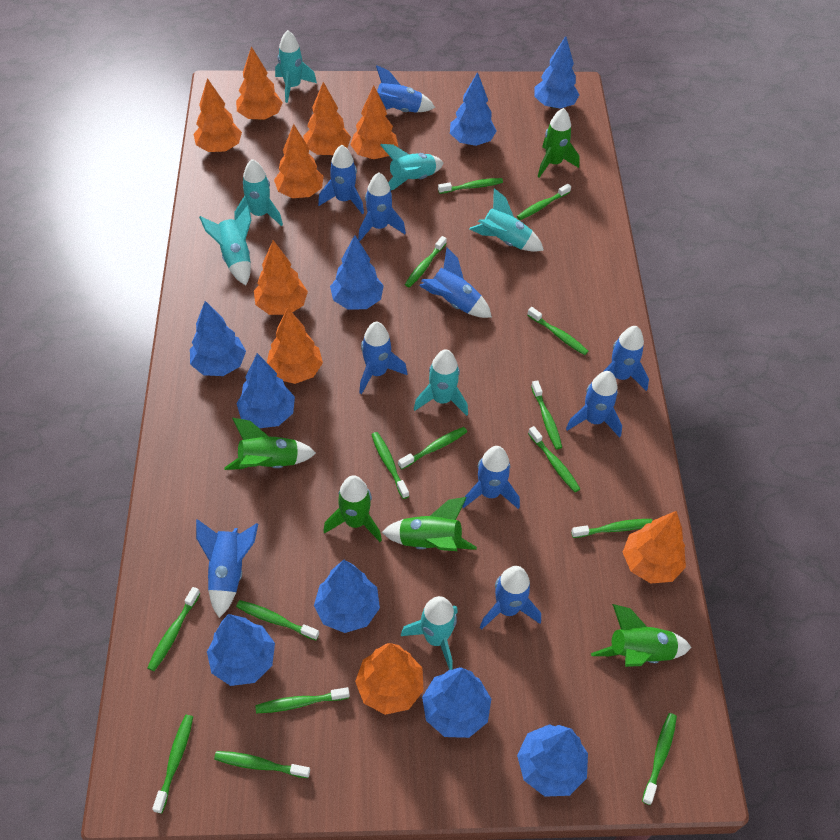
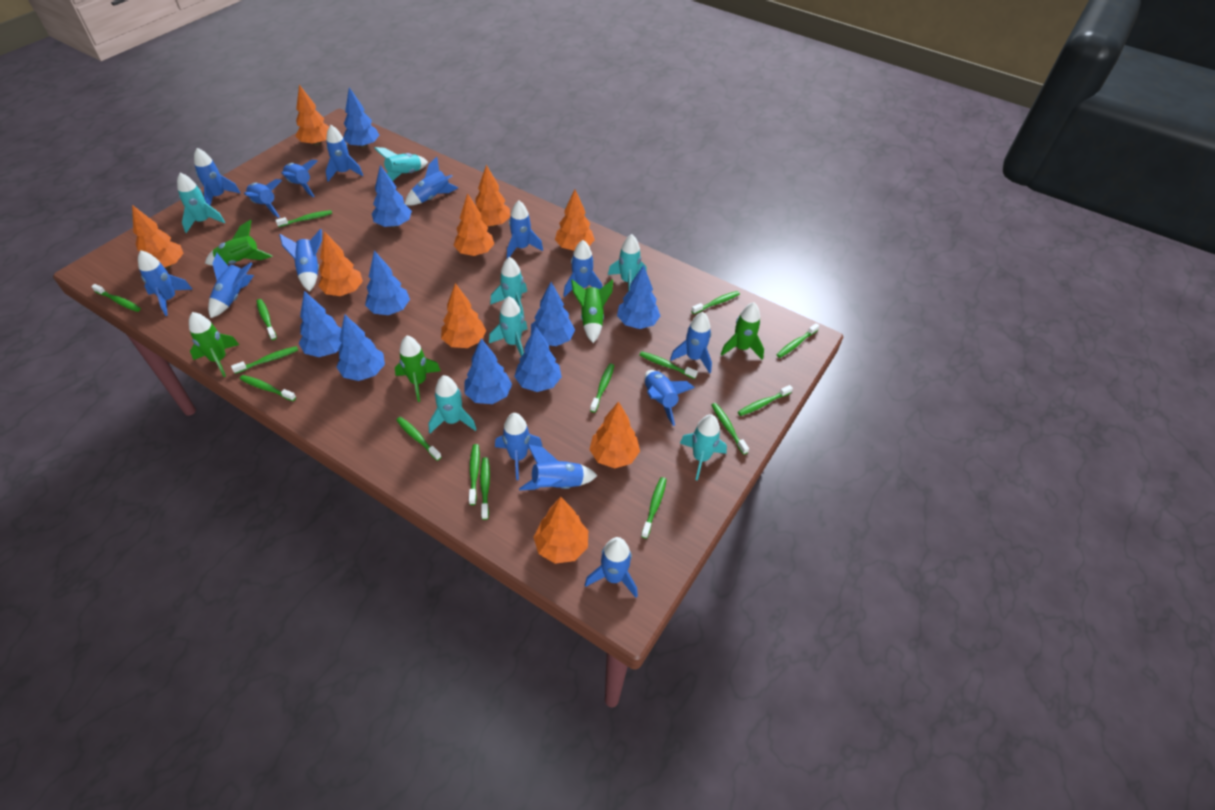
blue rocket: 10 -> 15

